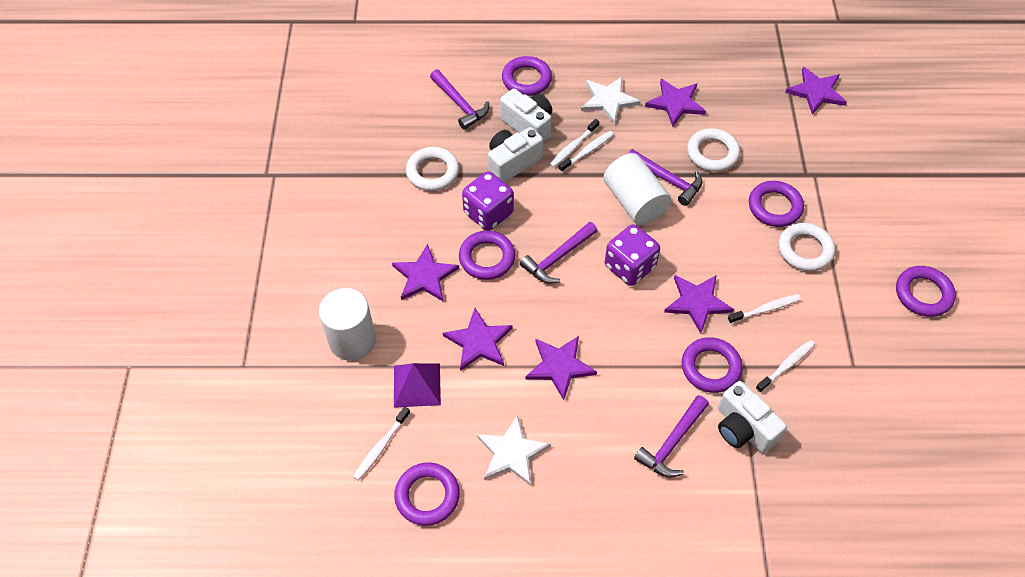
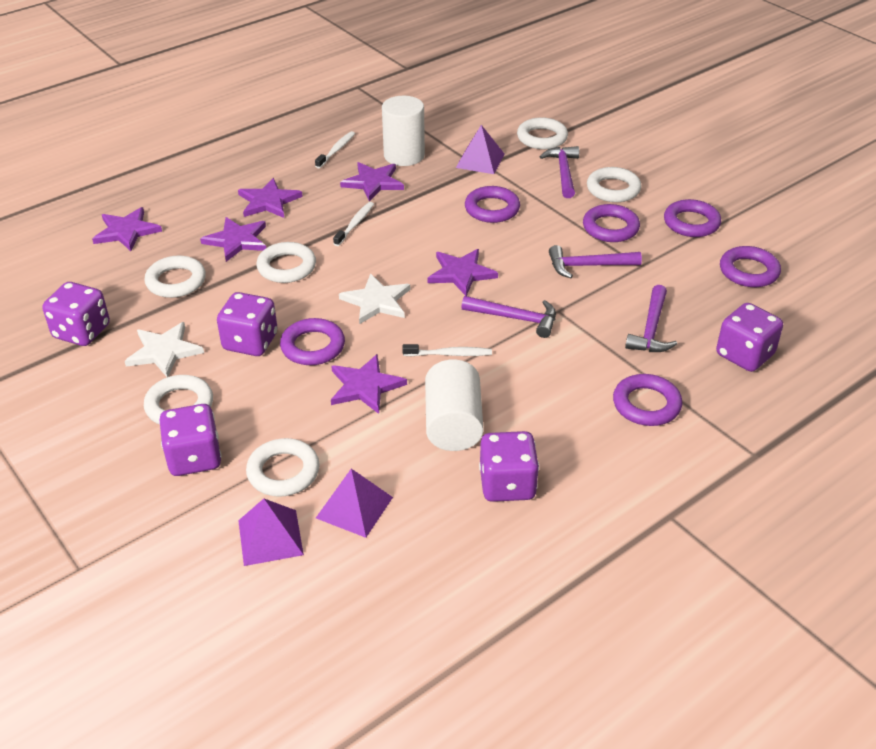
purple dice: 2 -> 5
purple pyramid: 1 -> 3
white camera: 3 -> 0
white ring: 3 -> 6
white toothbrush: 5 -> 3

